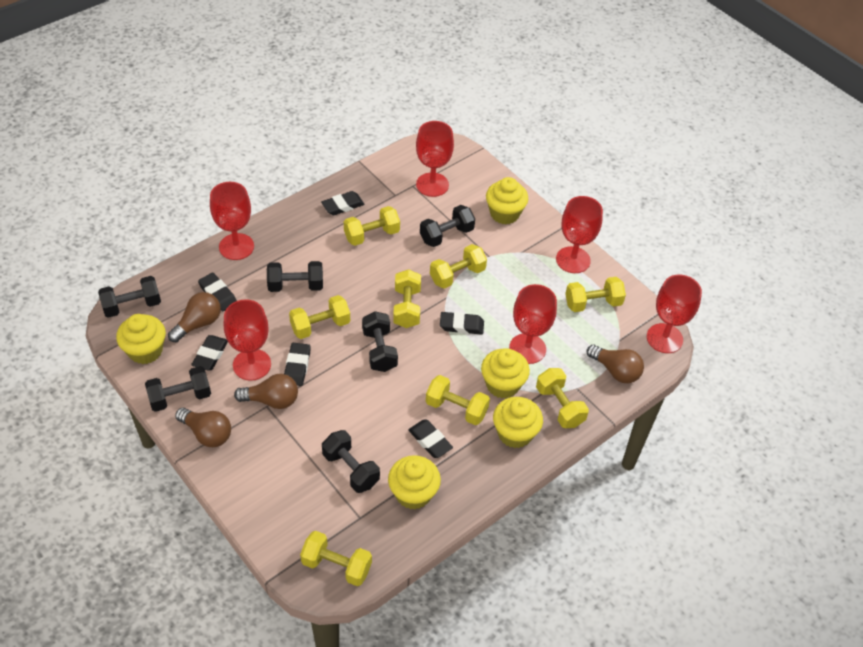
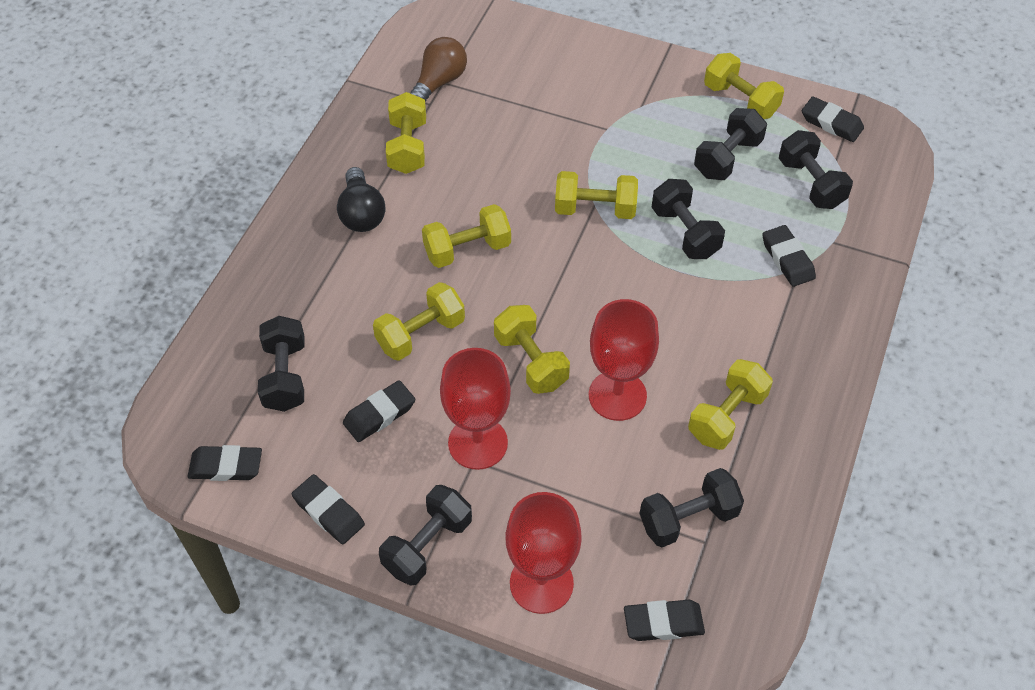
black light bulb: 0 -> 1
brown light bulb: 4 -> 1
red goblet: 6 -> 3
yellow cupcake: 5 -> 0
yellow dumbbell: 8 -> 7

